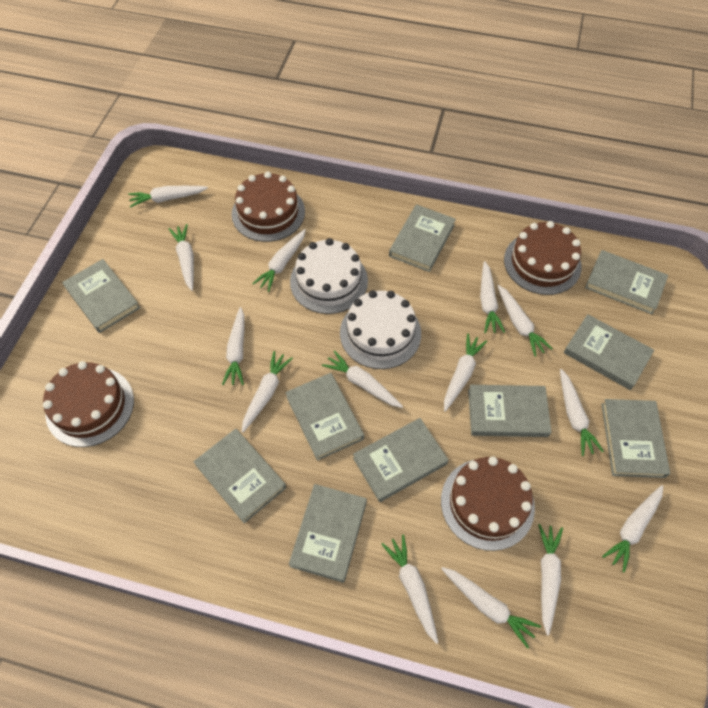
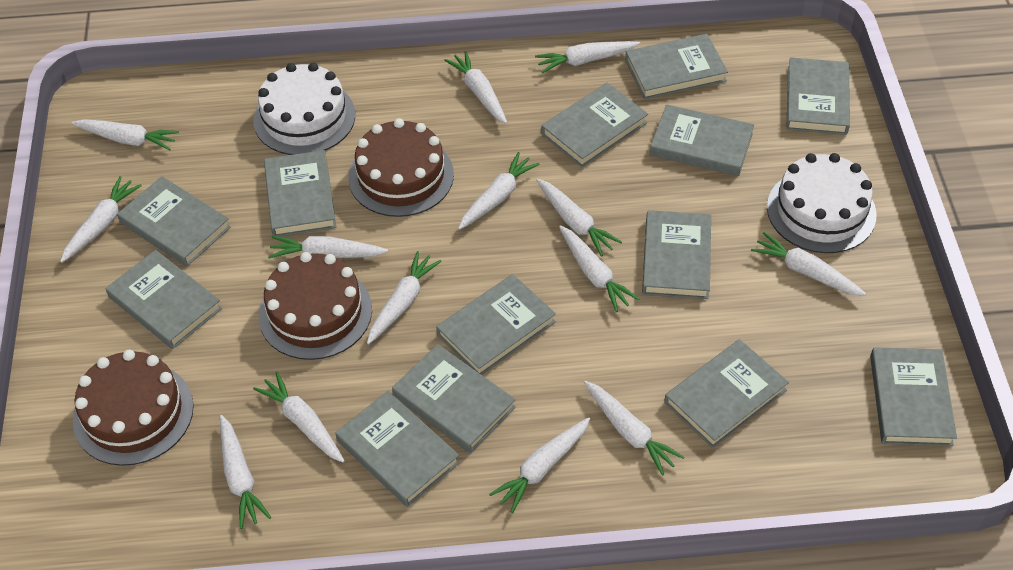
brown cake: 4 -> 3
grey book: 10 -> 13

